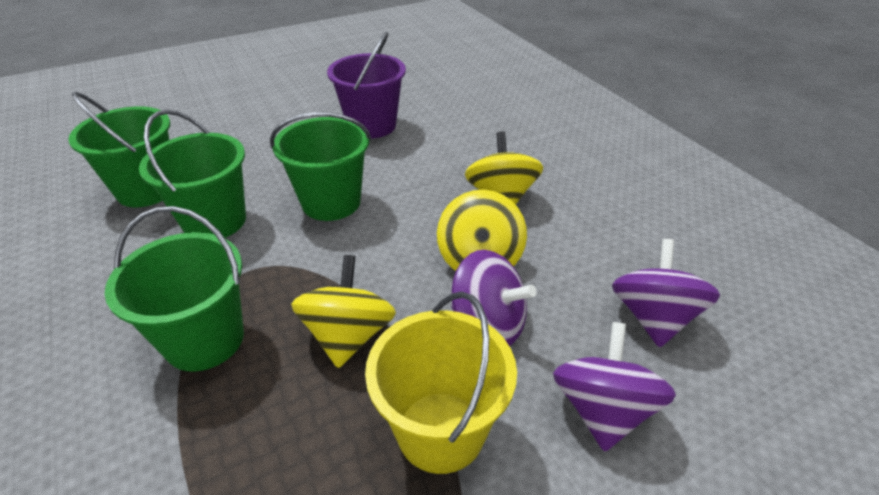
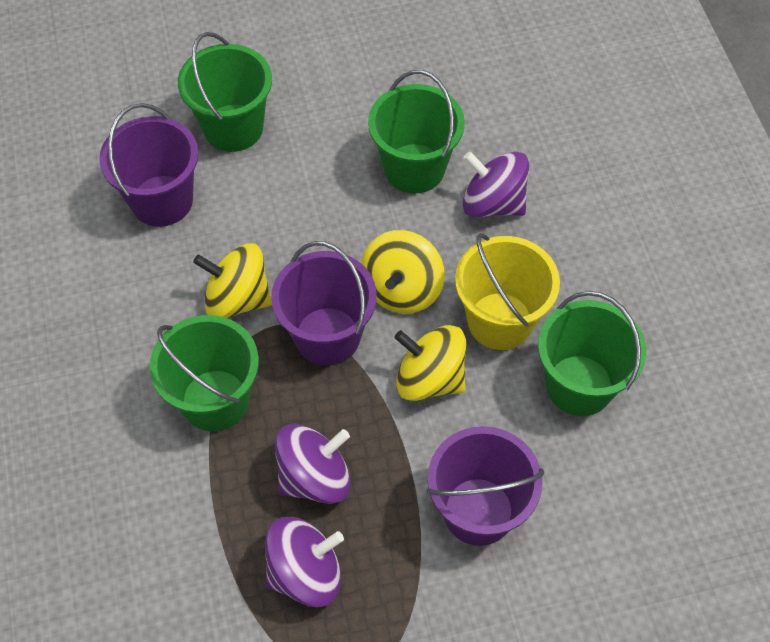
purple bucket: 1 -> 3

